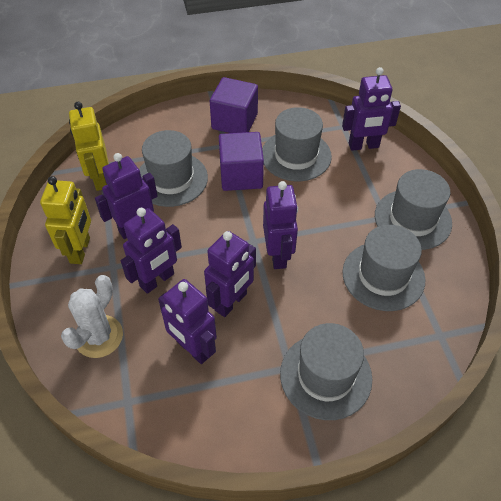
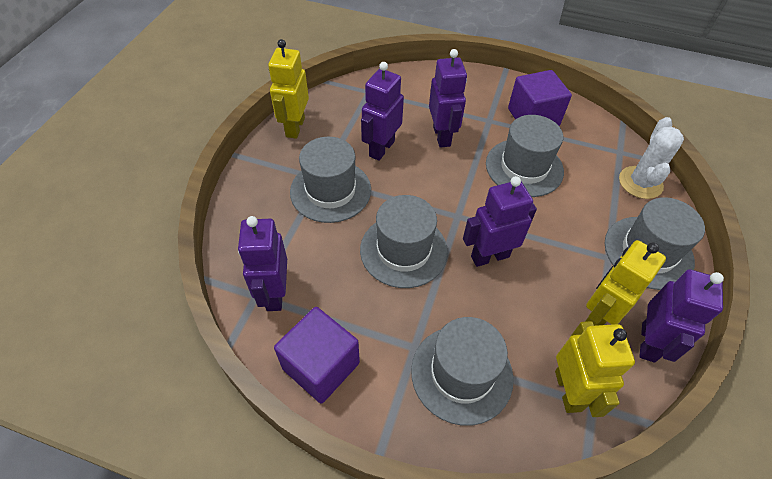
purple robot: 6 -> 5
yellow robot: 2 -> 3

